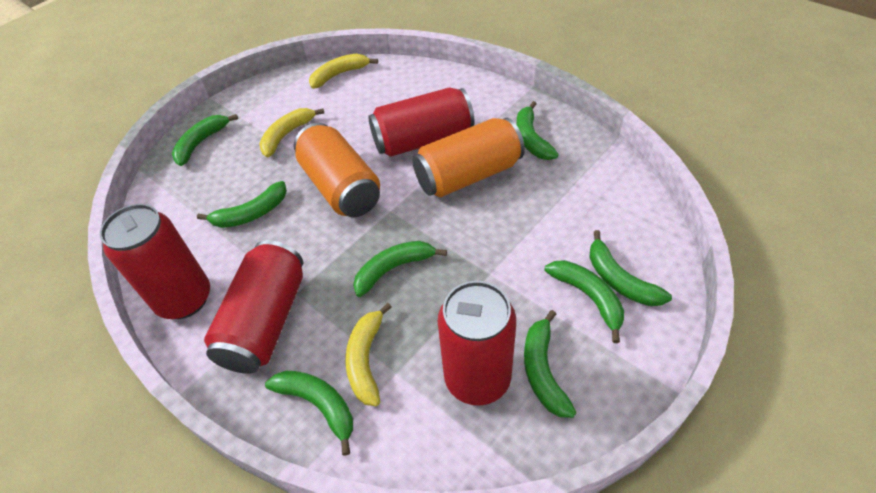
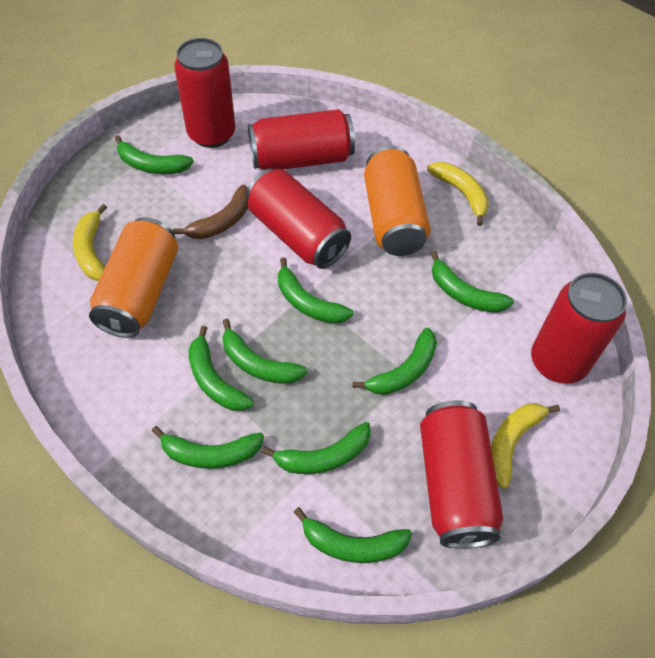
brown banana: 0 -> 1
green banana: 8 -> 9
red can: 4 -> 5

